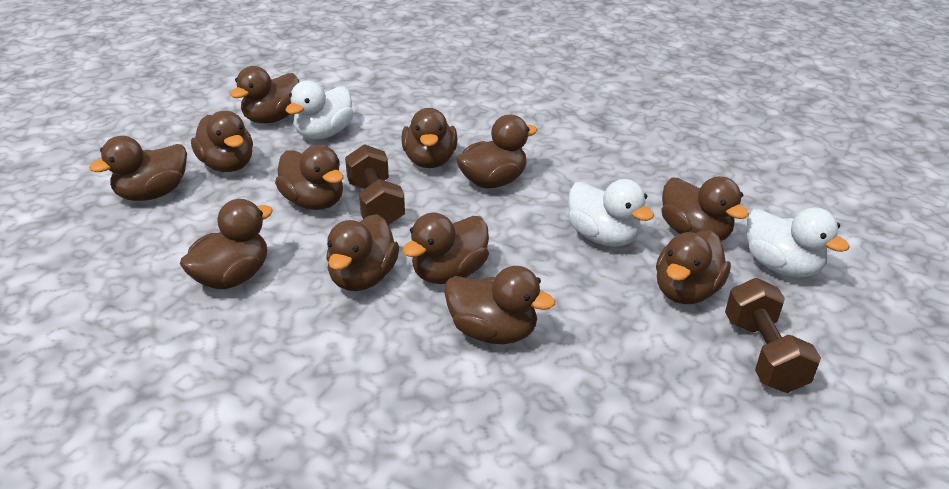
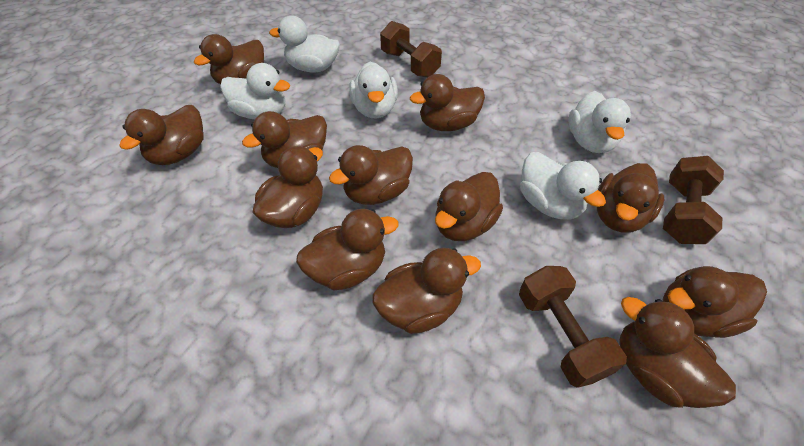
brown dumbbell: 2 -> 3
white duck: 3 -> 5

